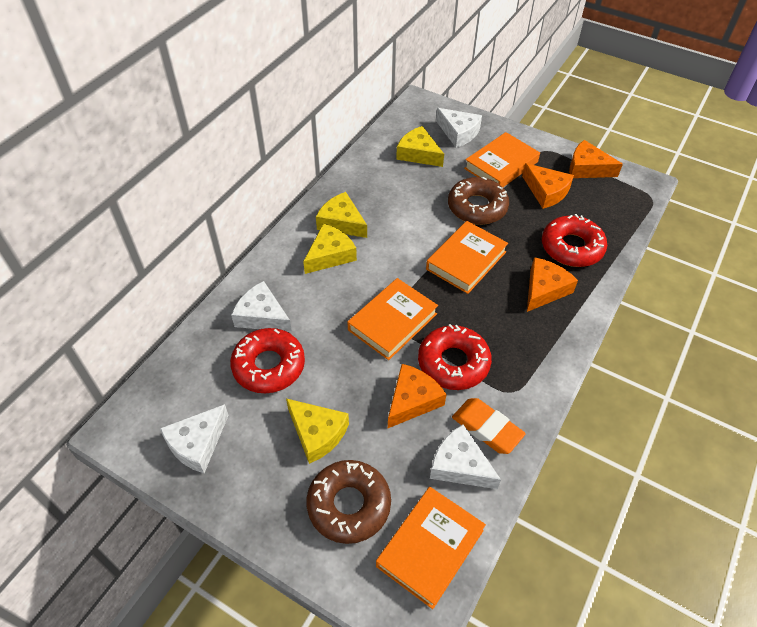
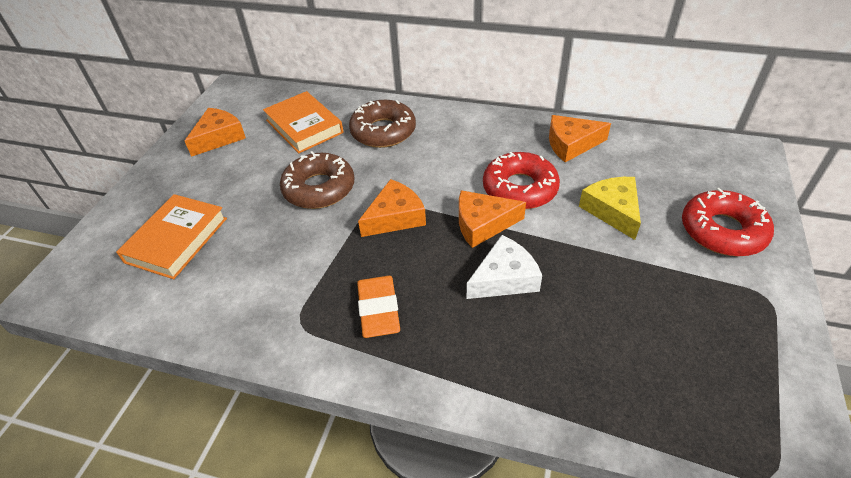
orange book: 4 -> 2
red donut: 3 -> 2
white cheese: 4 -> 1
yellow cheese: 4 -> 1

